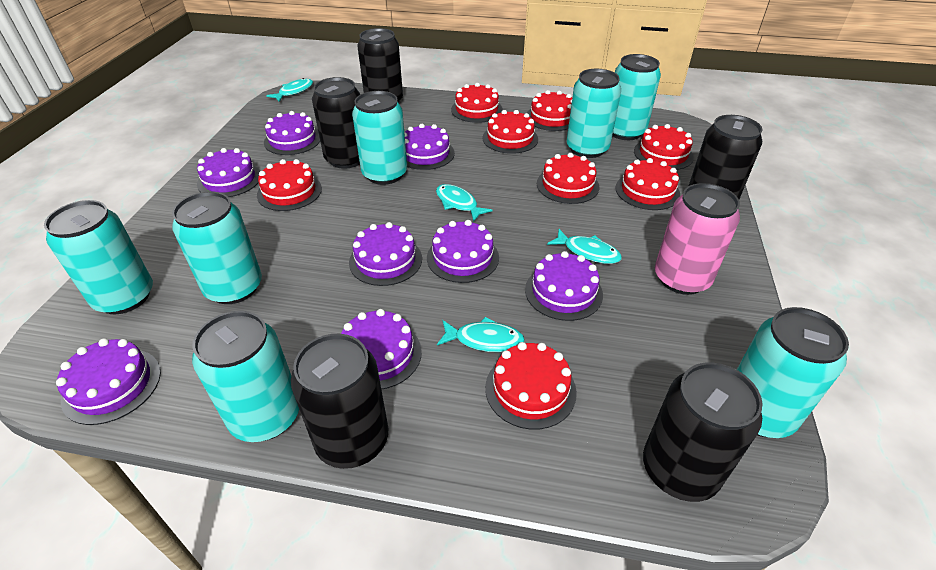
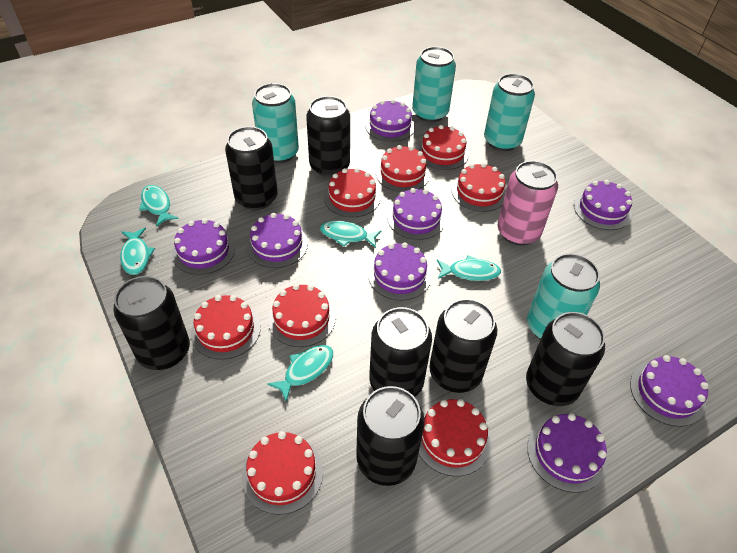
black can: 5 -> 7
turquoise can: 7 -> 4
turquoise fish: 4 -> 5

